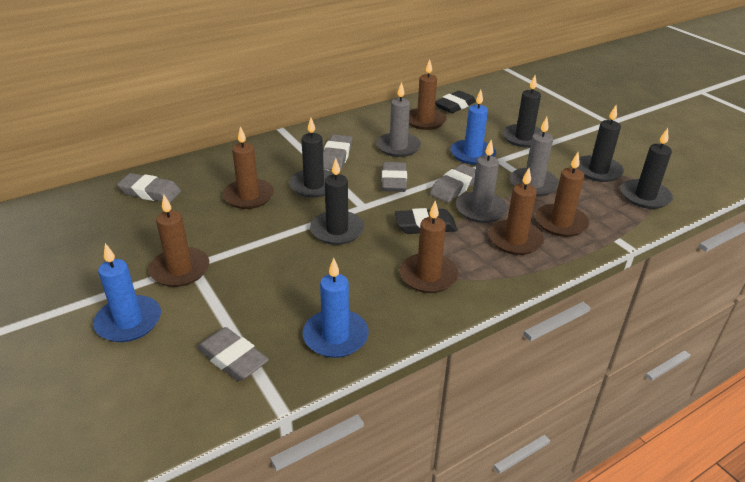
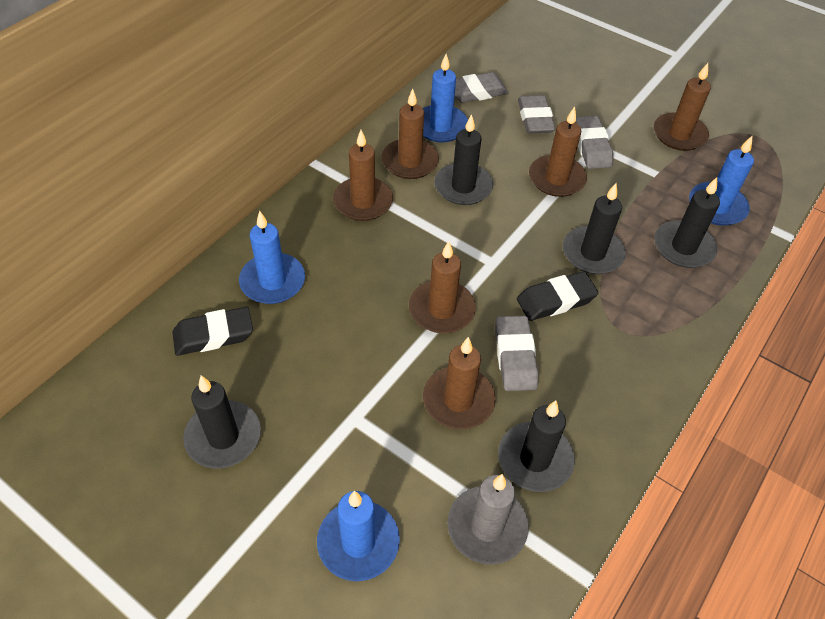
blue candle: 3 -> 4
grey candle: 3 -> 1
grey eraser: 5 -> 4

